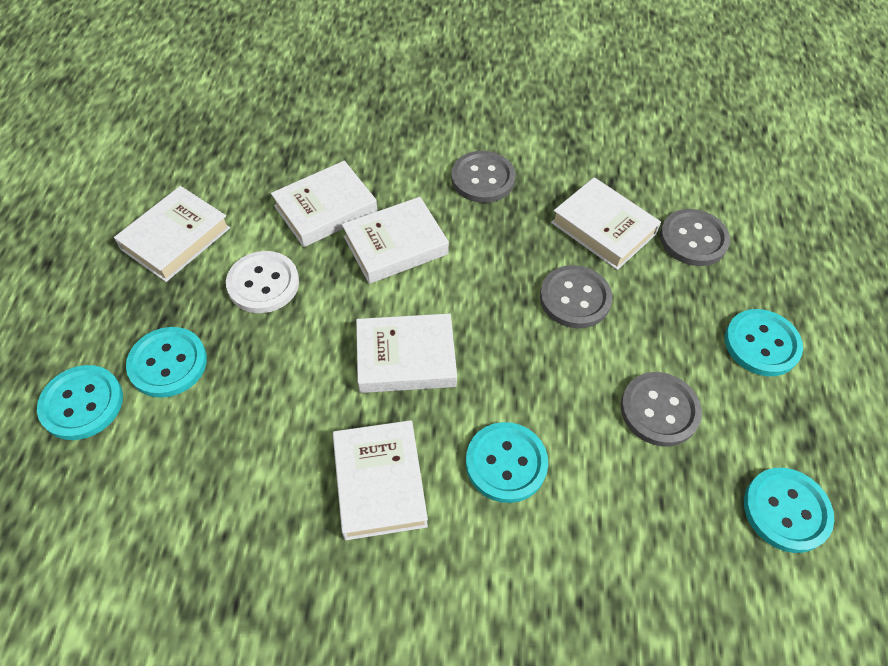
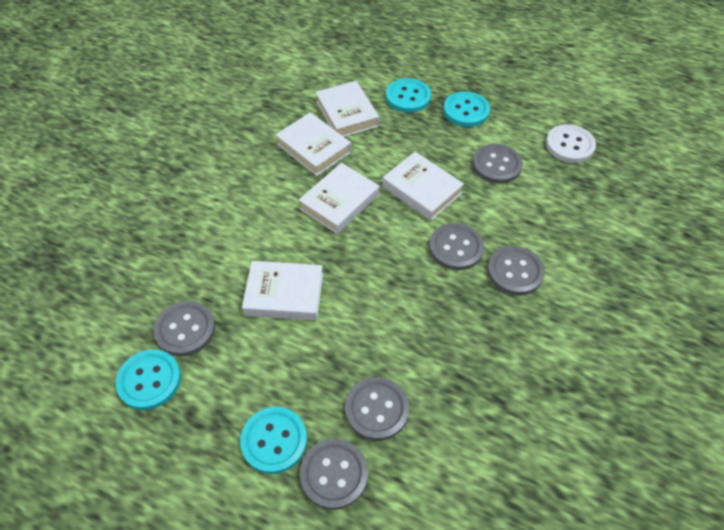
grey button: 4 -> 6
turquoise button: 5 -> 4
white book: 6 -> 5

